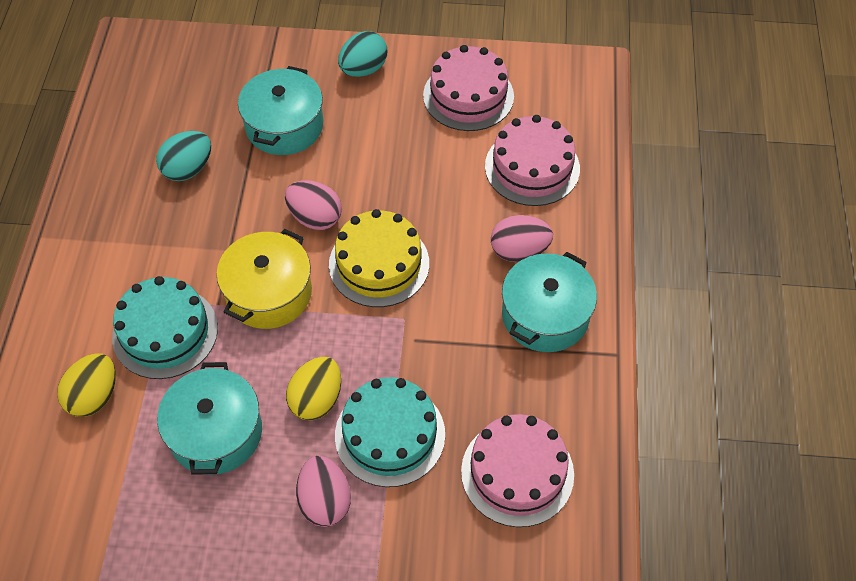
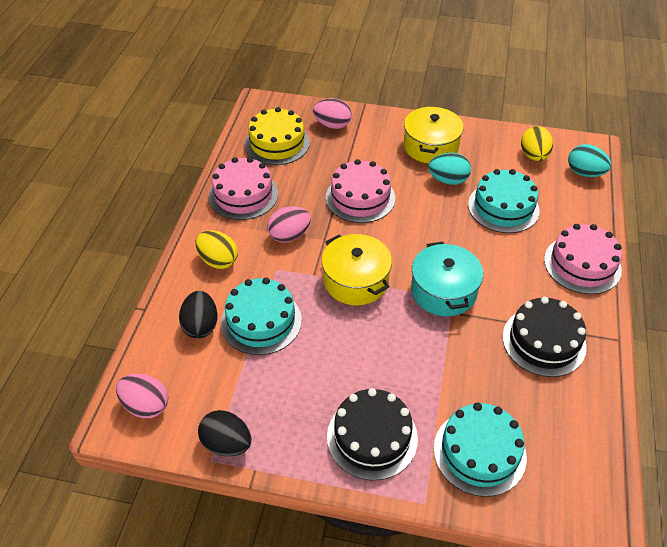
black cake: 0 -> 2
black egg: 0 -> 2
turquoise cake: 2 -> 3
turquoise pot: 3 -> 1
yellow pot: 1 -> 2

